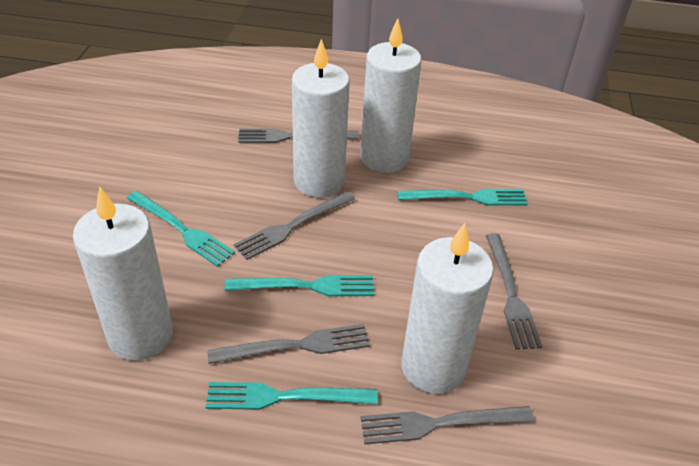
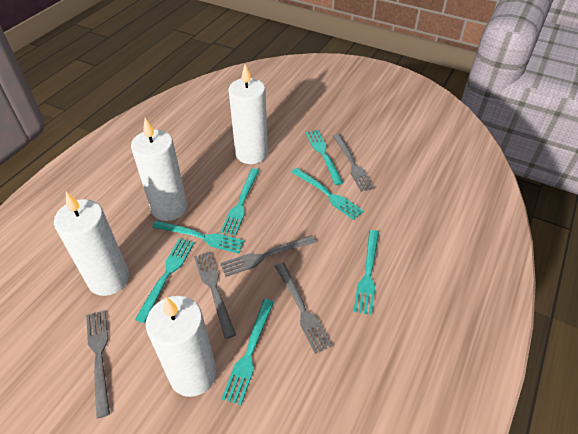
turquoise fork: 4 -> 7

